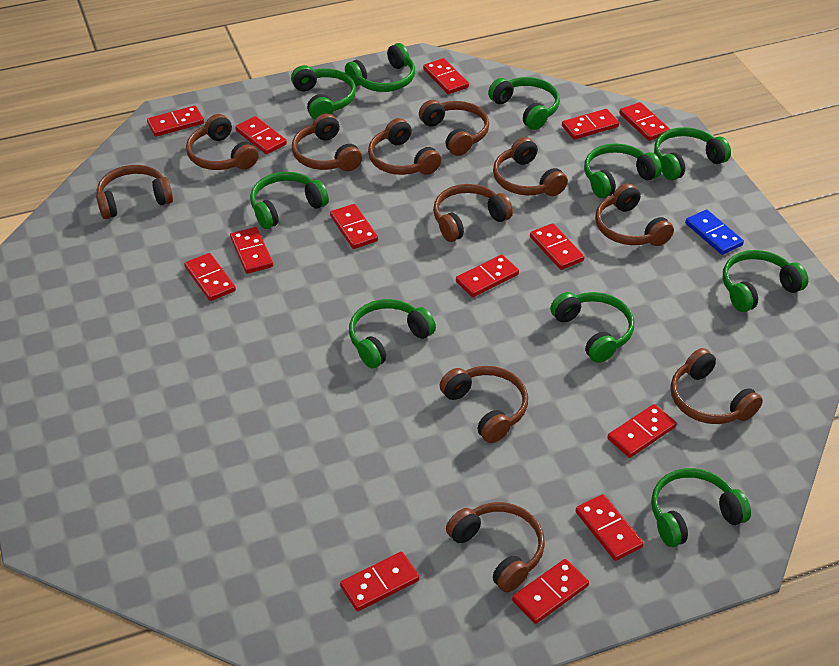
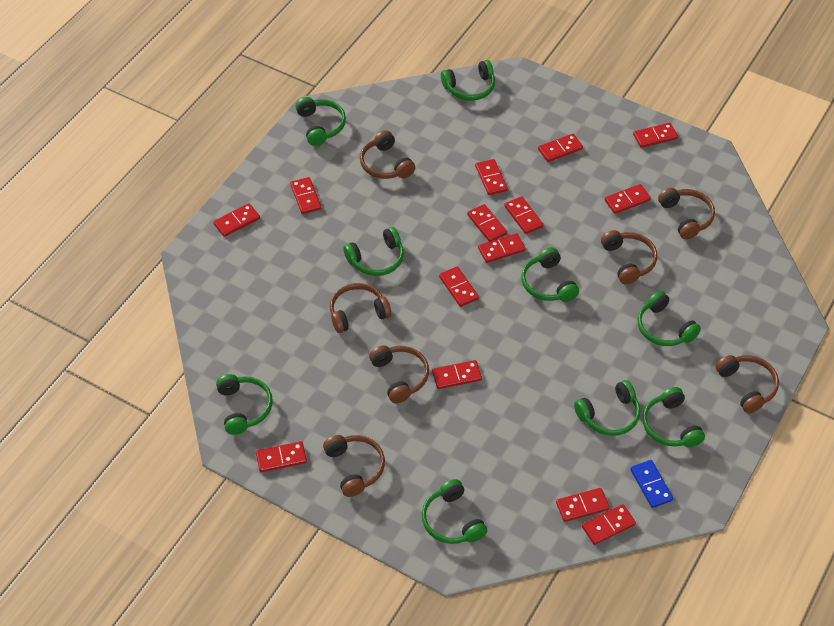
brown headphones: 11 -> 7
green headphones: 10 -> 9

